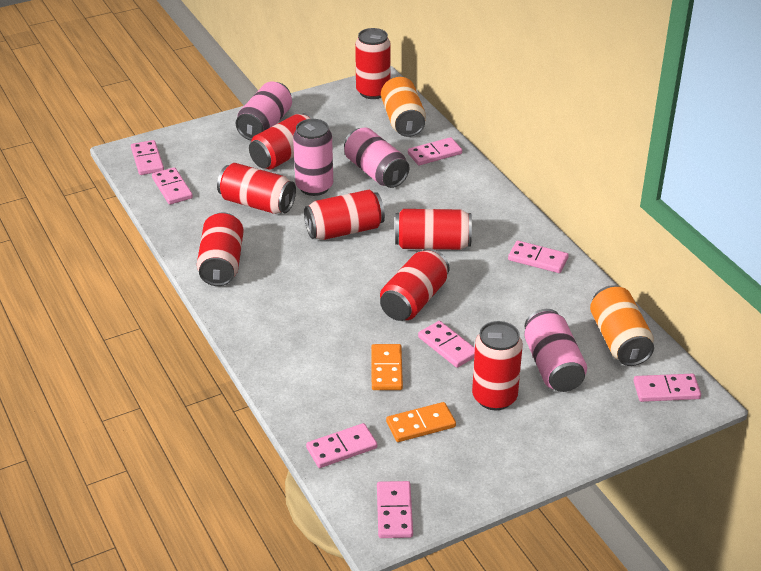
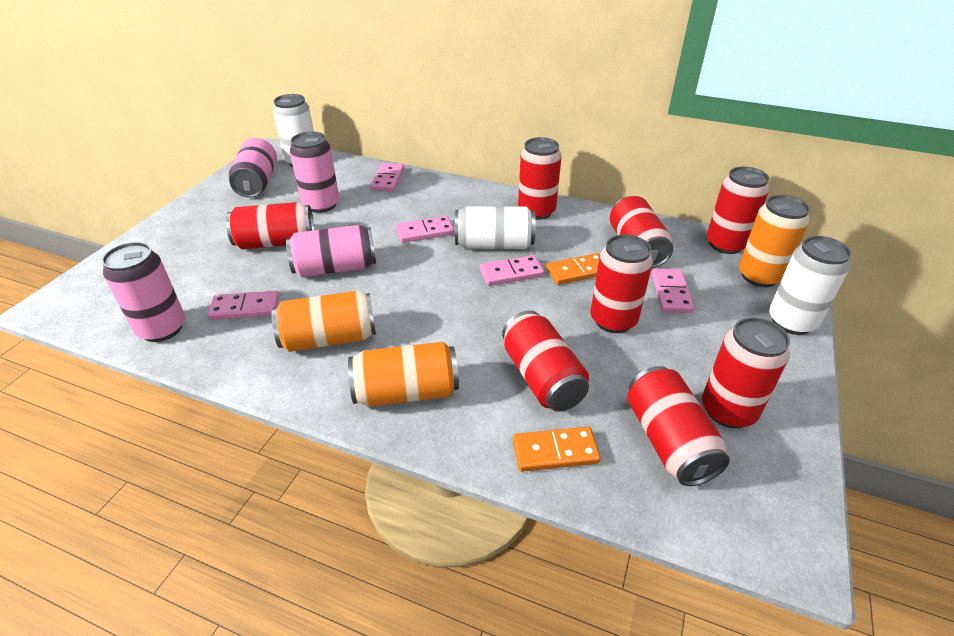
orange can: 2 -> 3
pink domino: 8 -> 5
white can: 0 -> 3

